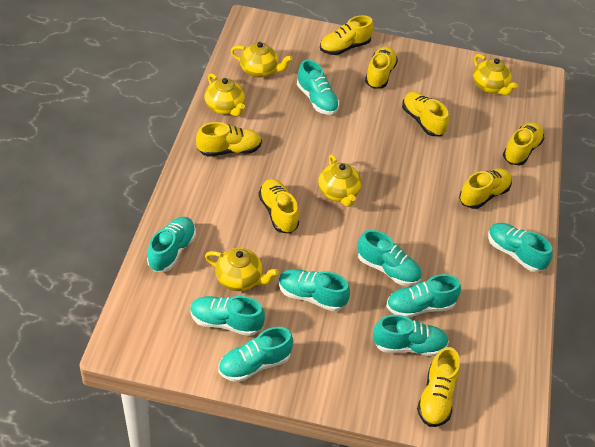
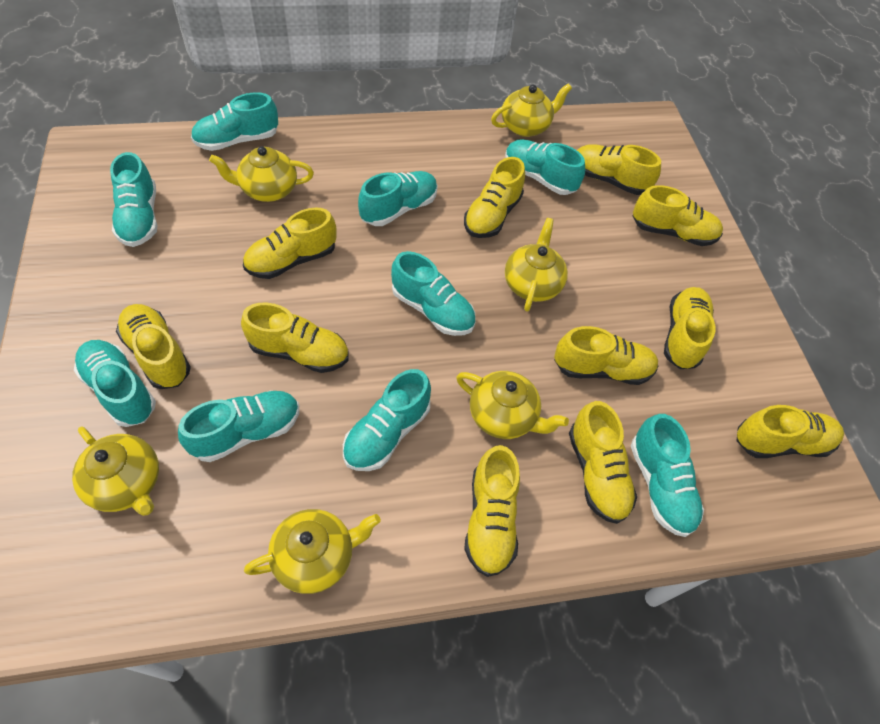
yellow shoe: 8 -> 11
yellow teapot: 5 -> 6

